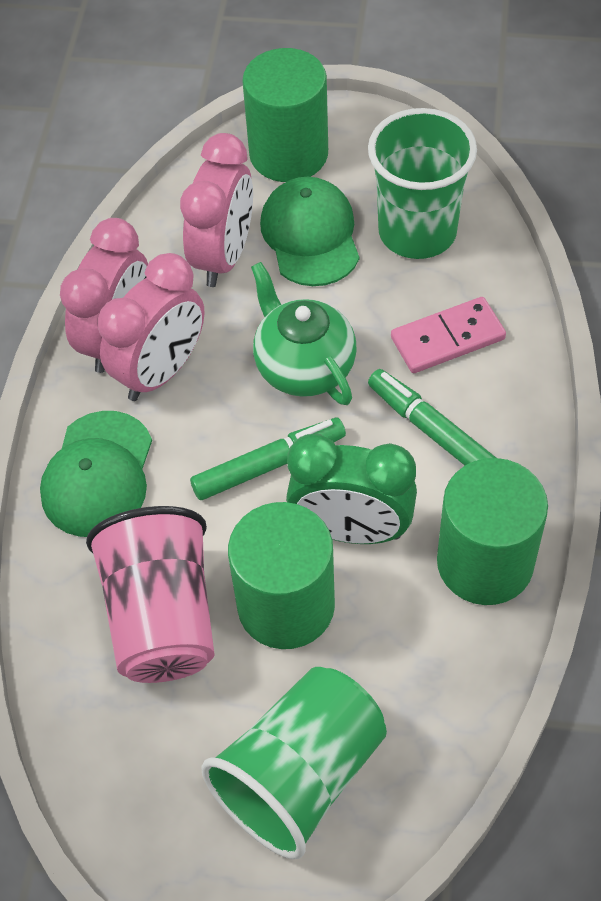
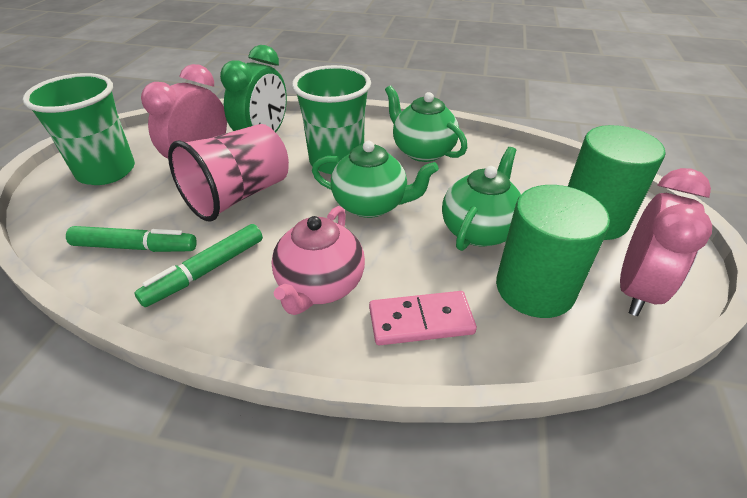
green cap: 2 -> 0
green cylinder: 3 -> 2
green teapot: 1 -> 3
pink clock: 3 -> 2
pink teapot: 0 -> 1

